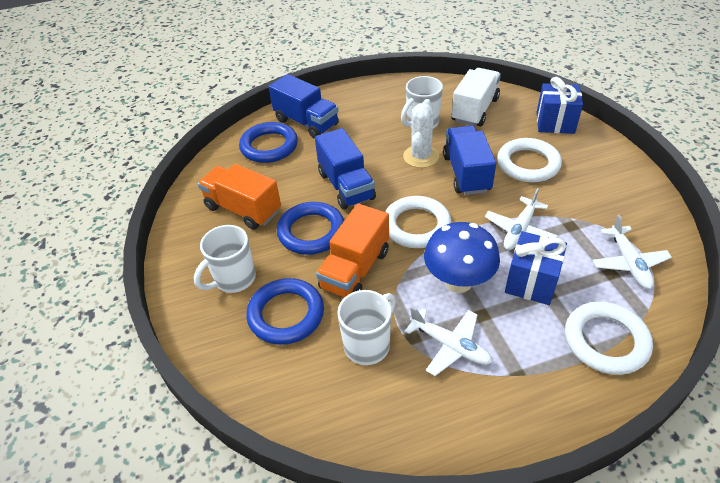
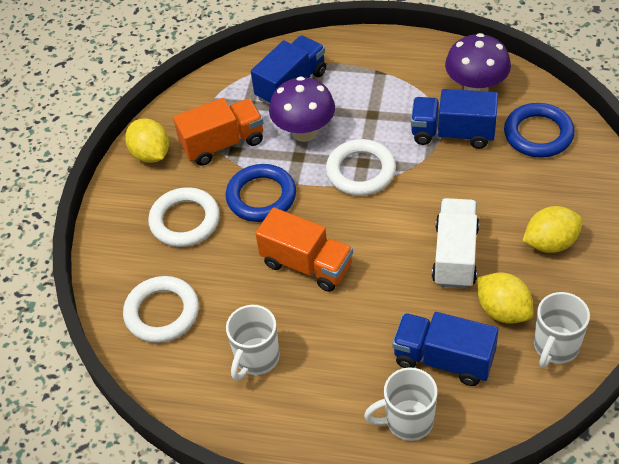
blue gift: 2 -> 0
blue mushroom: 1 -> 0
blue ring: 3 -> 2
purple mushroom: 0 -> 2
white cactus: 1 -> 0
white plane: 3 -> 0
yellow lemon: 0 -> 3

